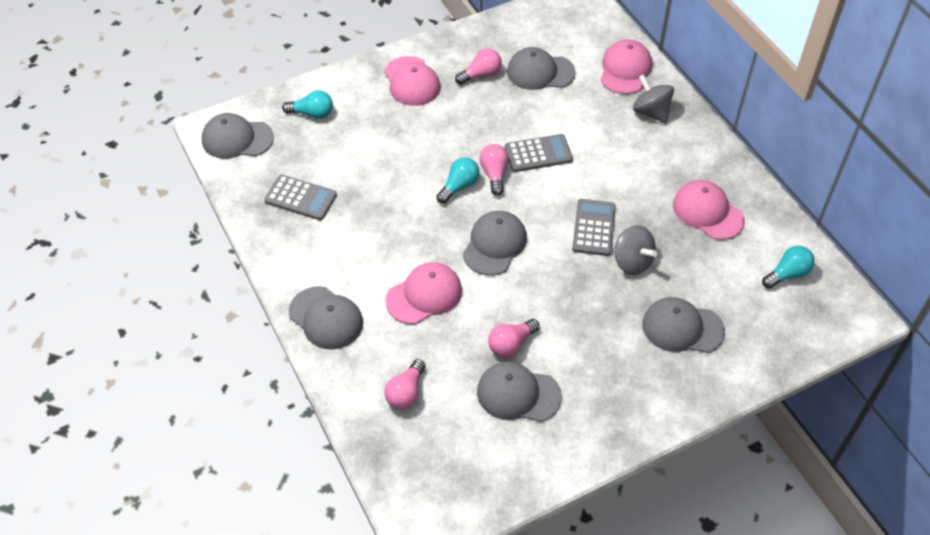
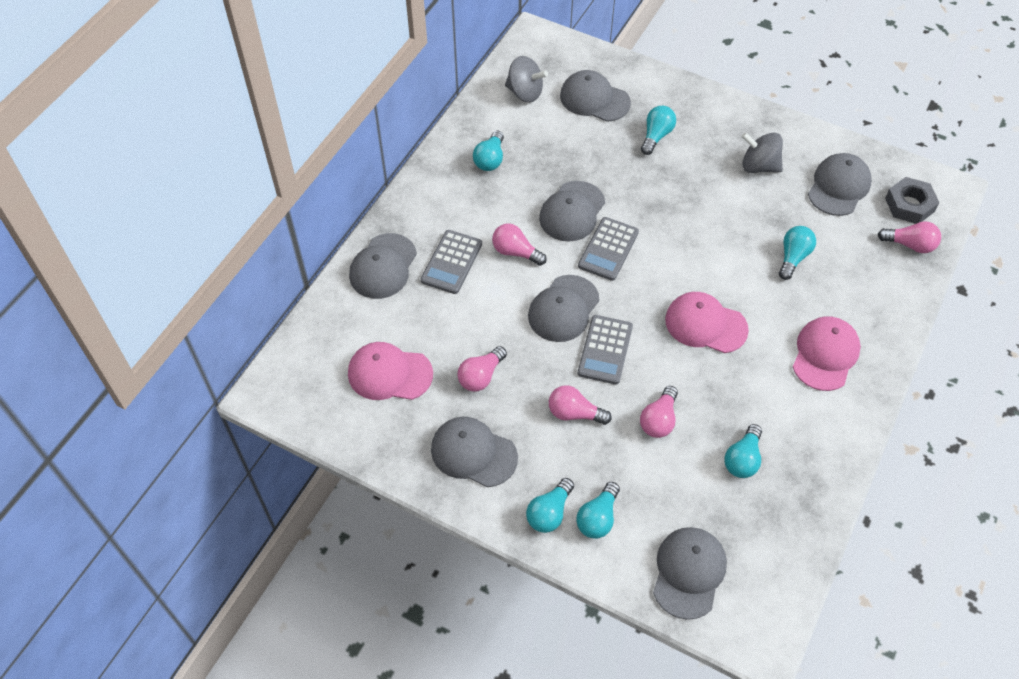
grey cap: 6 -> 7
grey nut: 0 -> 1
pink cap: 4 -> 3
pink light bulb: 4 -> 5
turquoise light bulb: 3 -> 6

